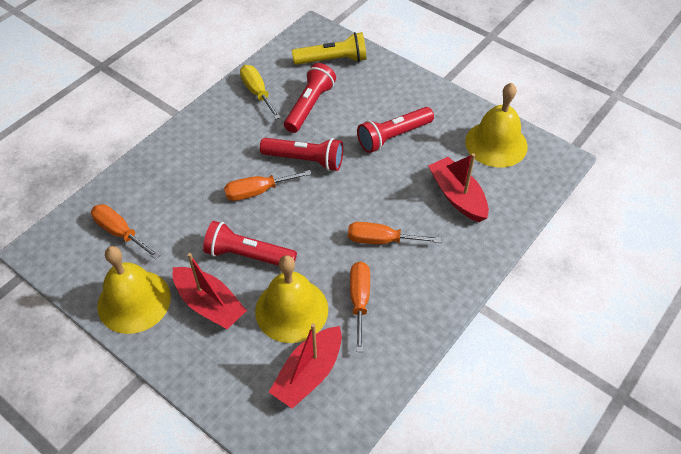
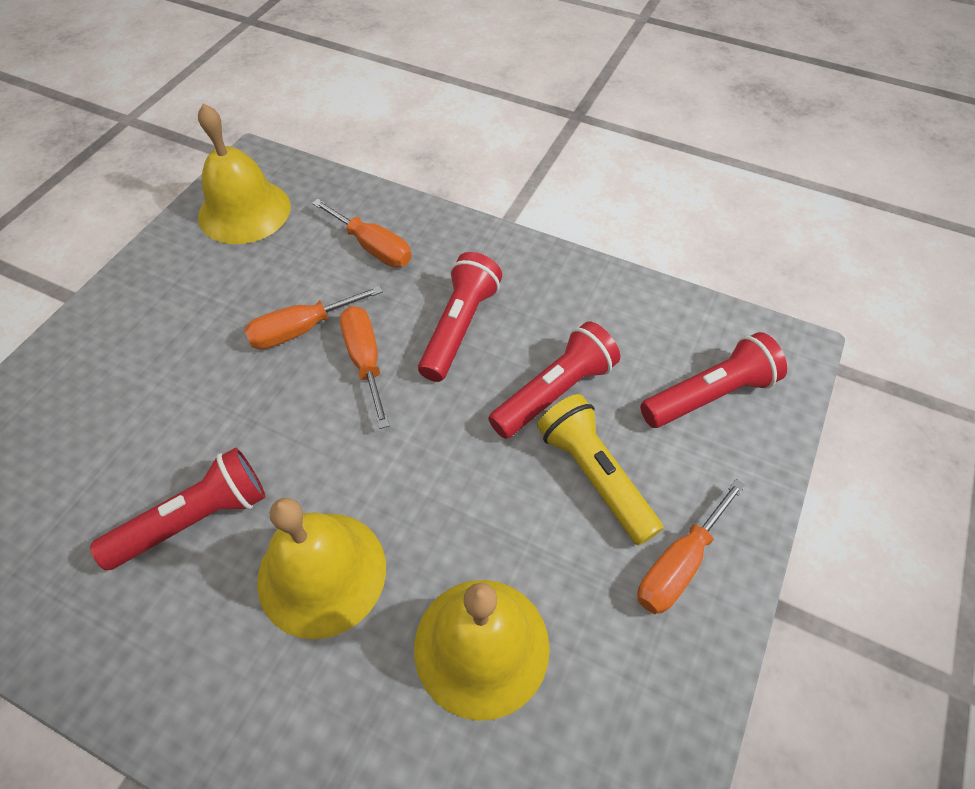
red boat: 3 -> 0
yellow screwdriver: 1 -> 0

